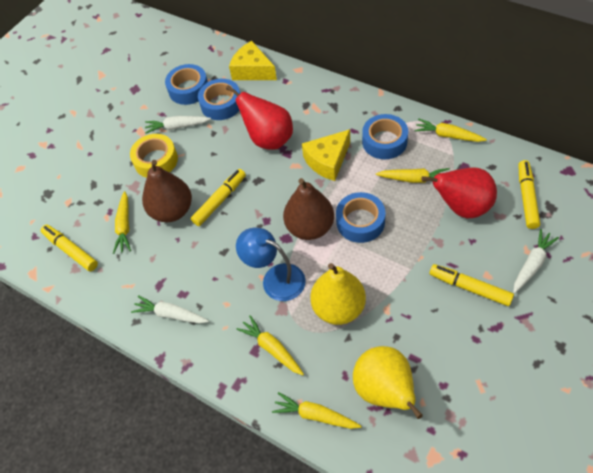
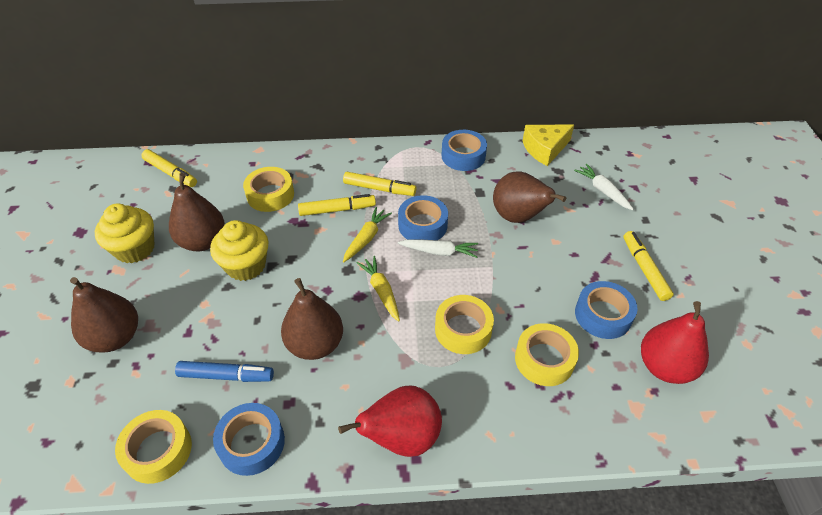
blue lamp: 1 -> 0
blue marker: 0 -> 1
brown pear: 2 -> 4
white carrot: 3 -> 2
yellow carrot: 5 -> 2
yellow cheese: 2 -> 1
yellow cupcake: 0 -> 2
yellow pear: 2 -> 0
yellow tape: 1 -> 4

